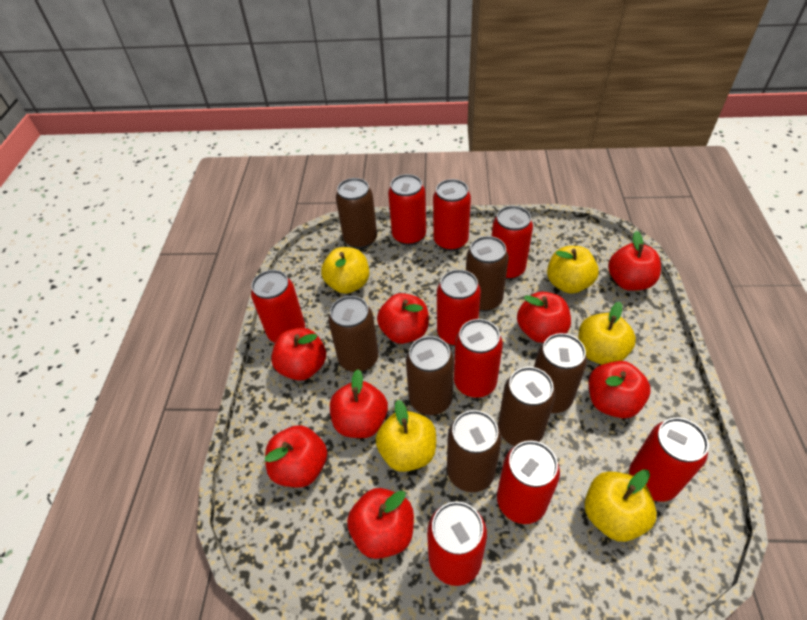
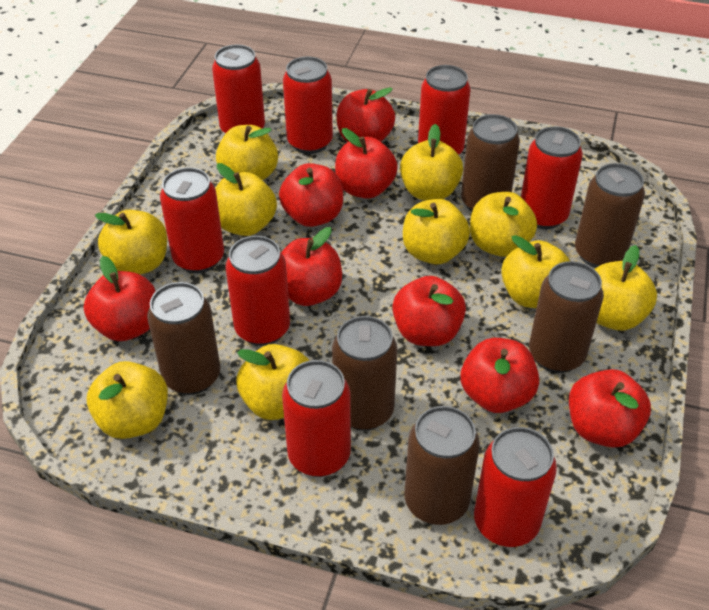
brown can: 7 -> 6
red can: 9 -> 8
yellow apple: 5 -> 10

